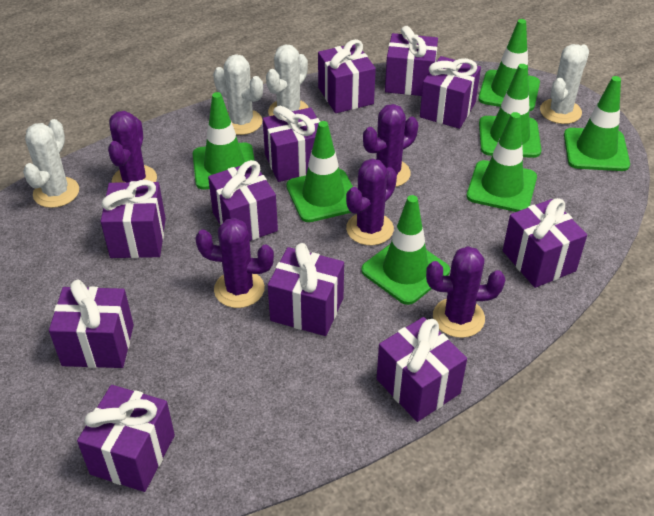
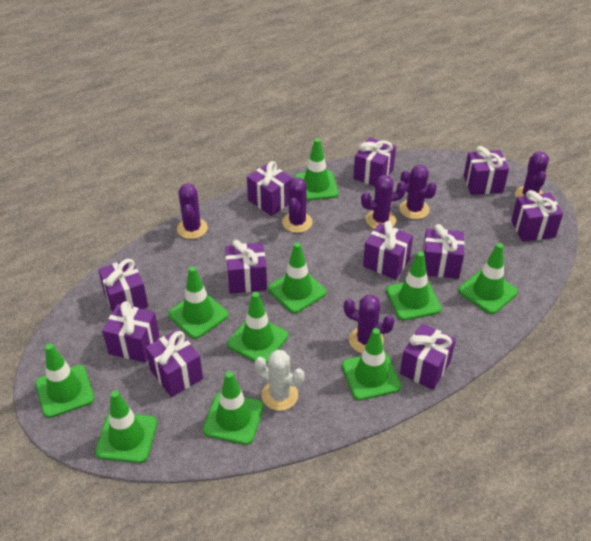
green traffic cone: 7 -> 10
purple cactus: 5 -> 6
white cactus: 4 -> 1

